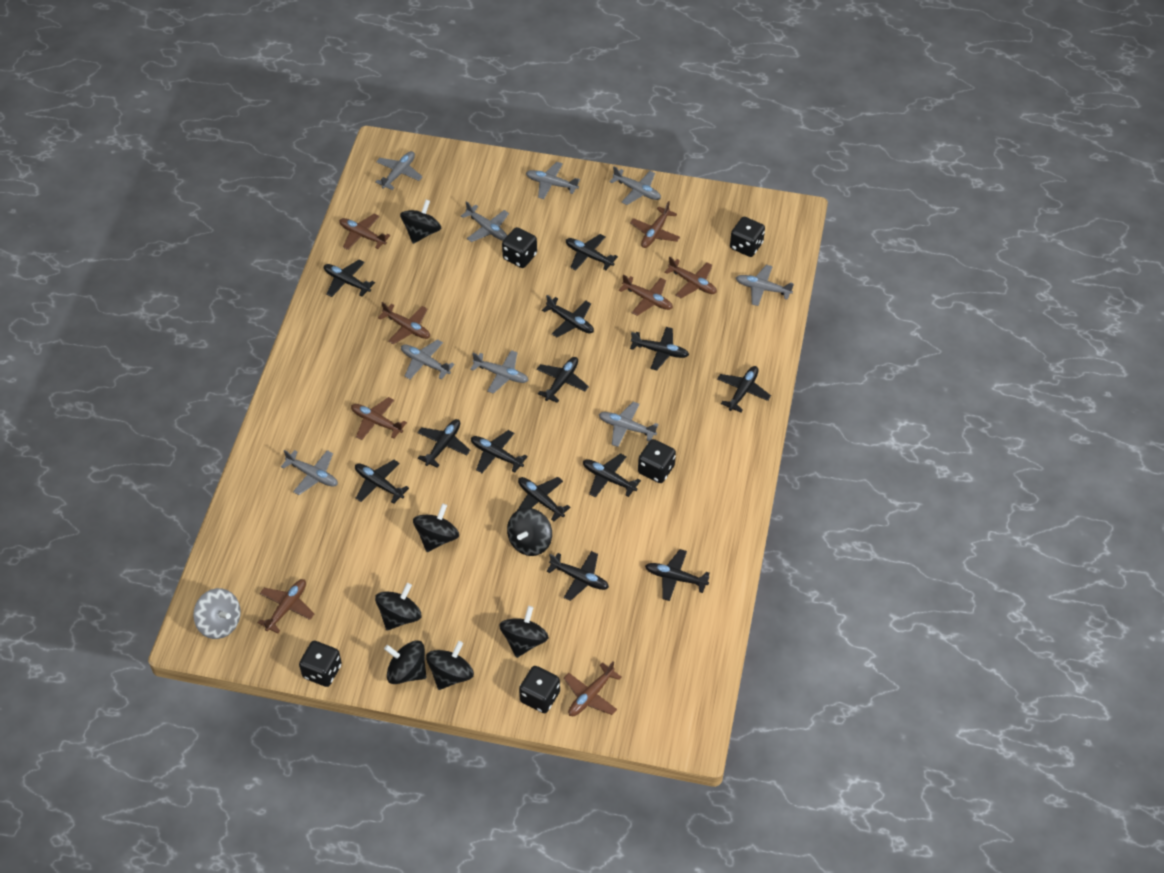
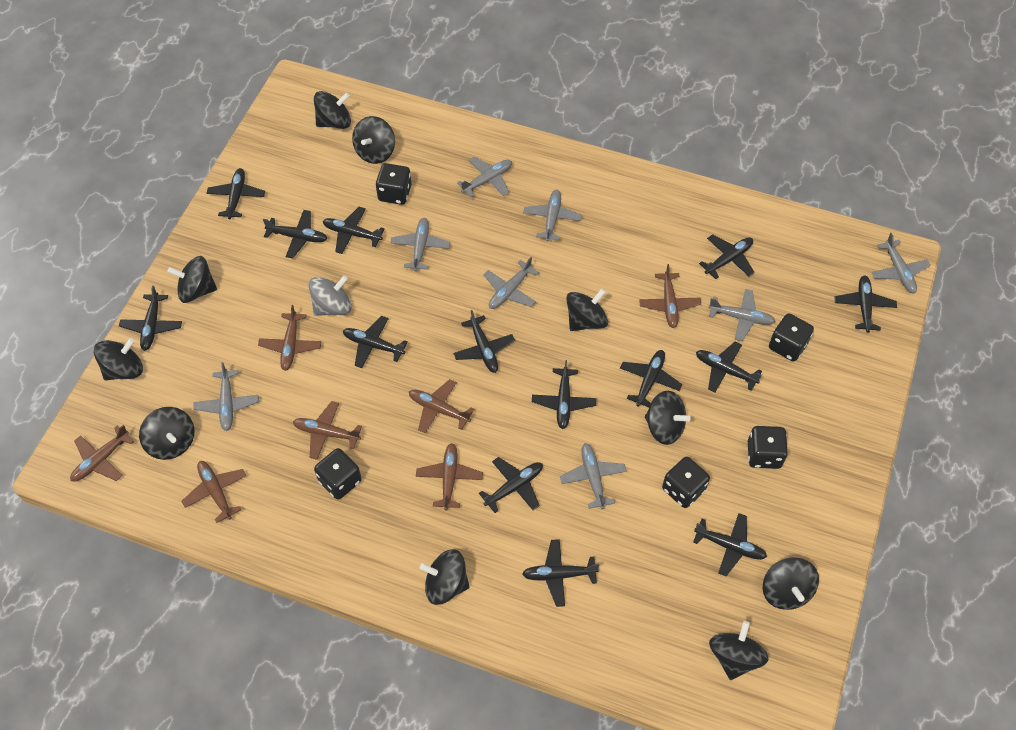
black plane: 13 -> 14
black spinning top: 7 -> 10
brown plane: 8 -> 7
grey plane: 9 -> 8

